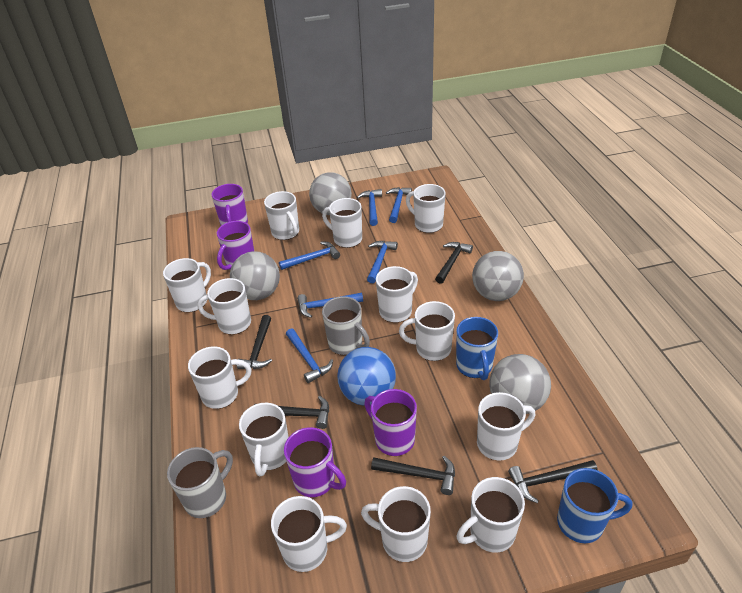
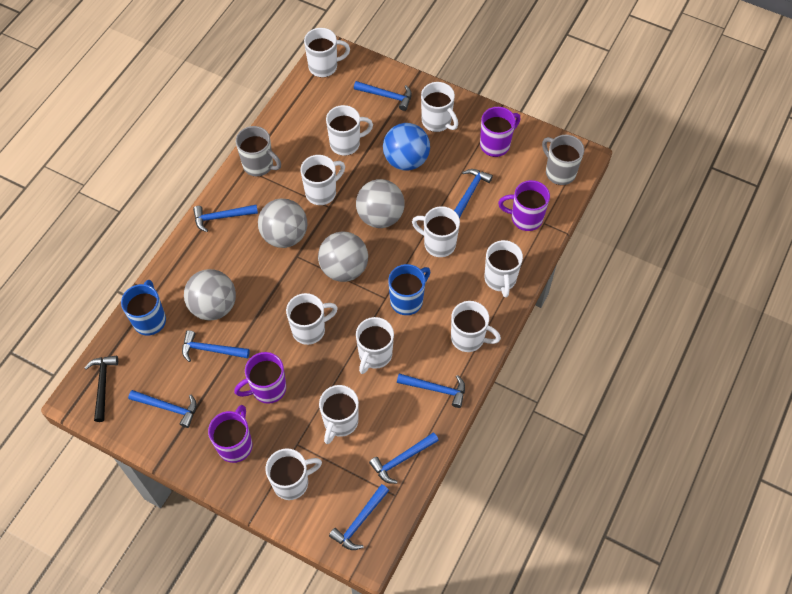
black hammer: 5 -> 1
blue hammer: 6 -> 8
white mug: 13 -> 11

